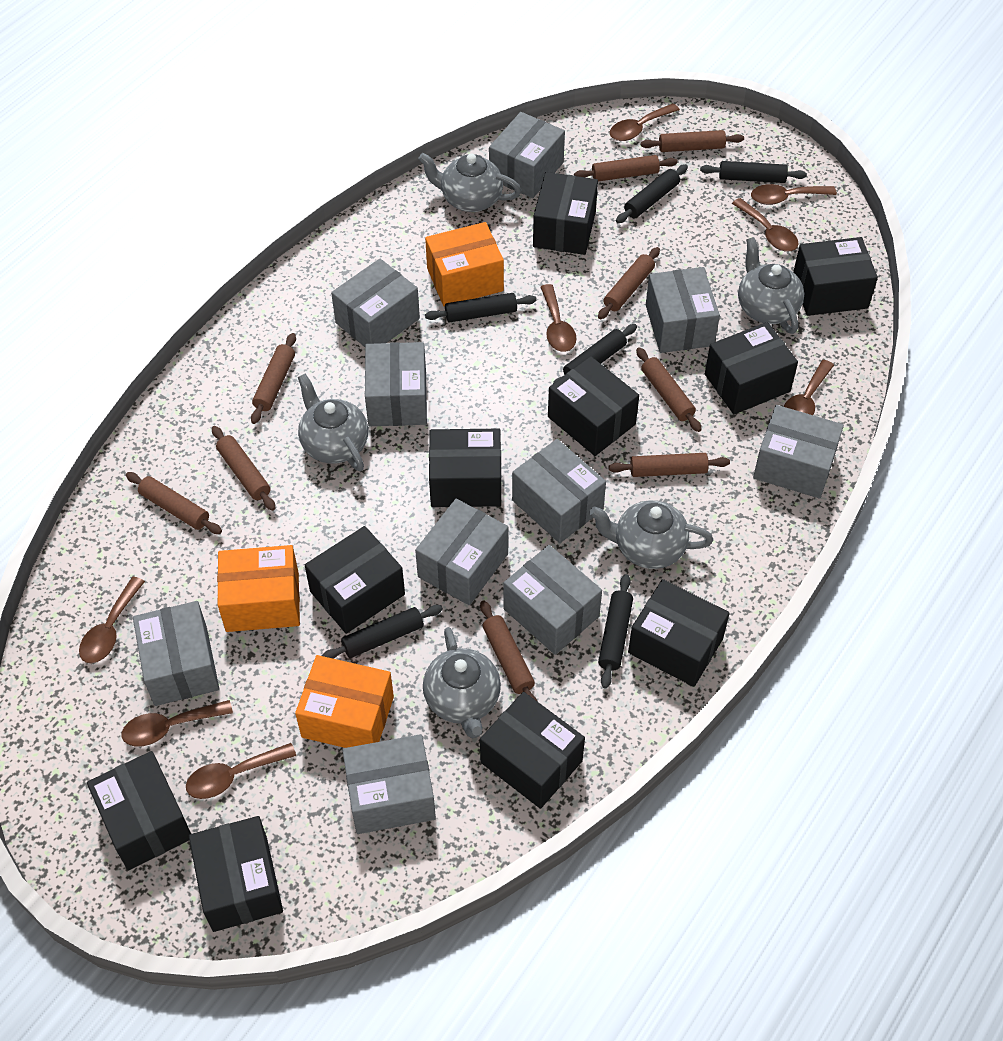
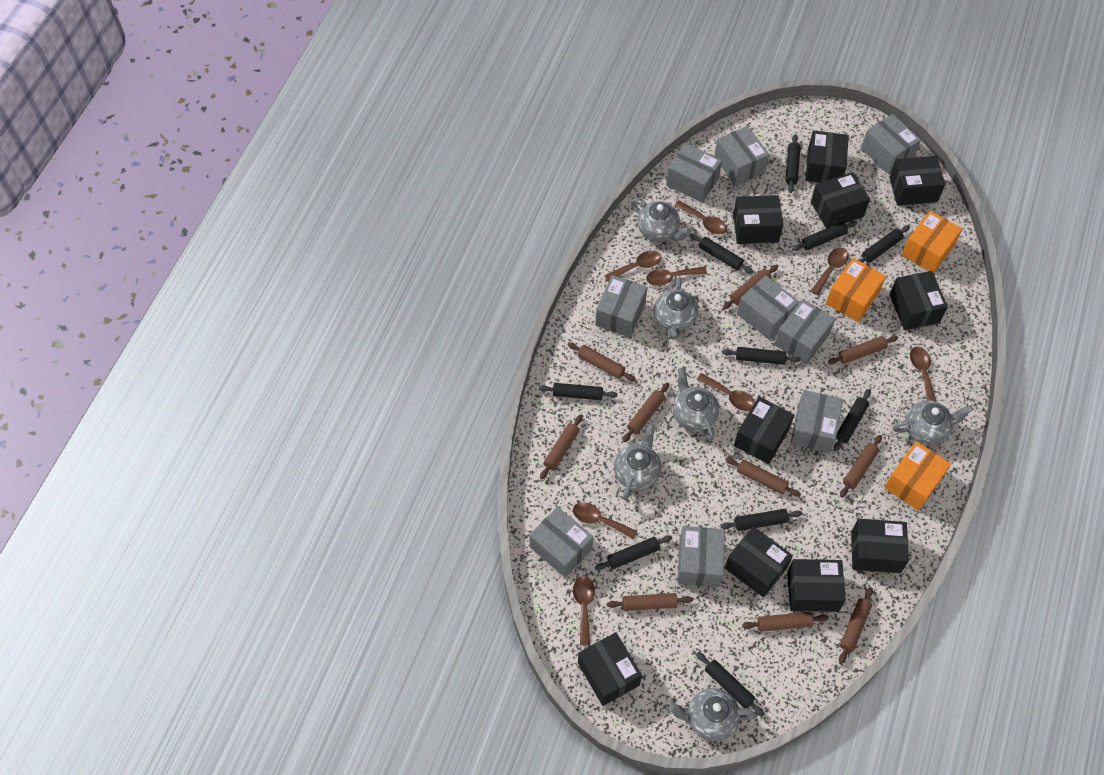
black rolling pin: 6 -> 10
brown rolling pin: 9 -> 10
grey box: 10 -> 9
grey teapot: 5 -> 6

